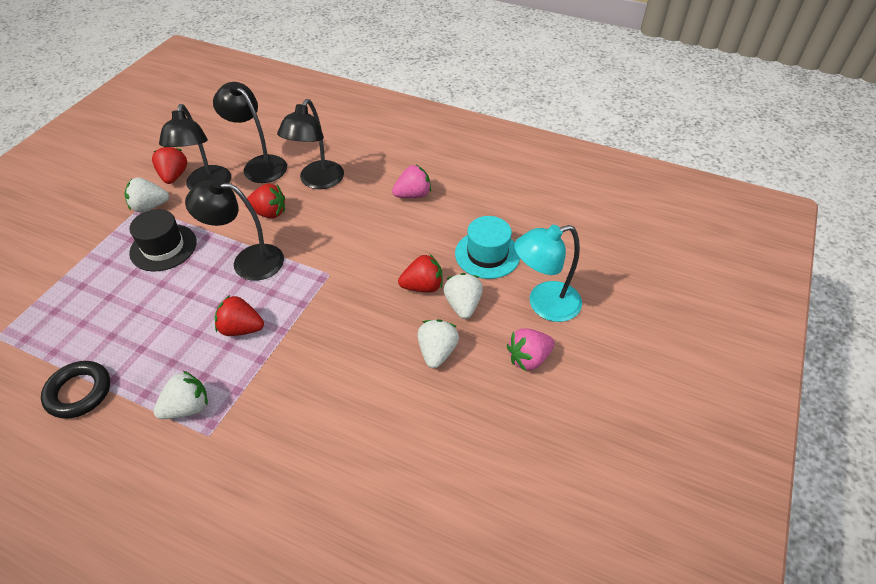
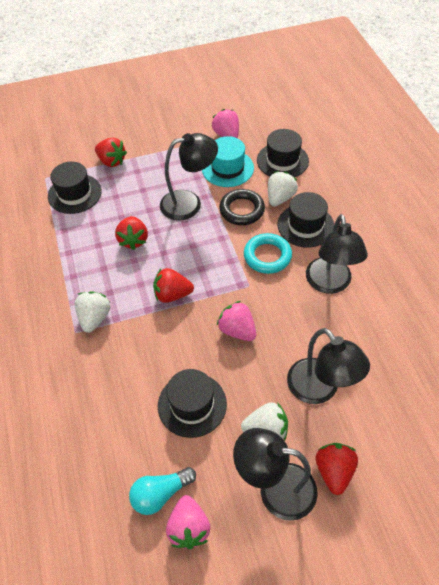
black hat: 1 -> 4
pink strawberry: 2 -> 3
turquoise lamp: 1 -> 0
turquoise light bulb: 0 -> 1
turquoise ring: 0 -> 1
white strawberry: 4 -> 3

